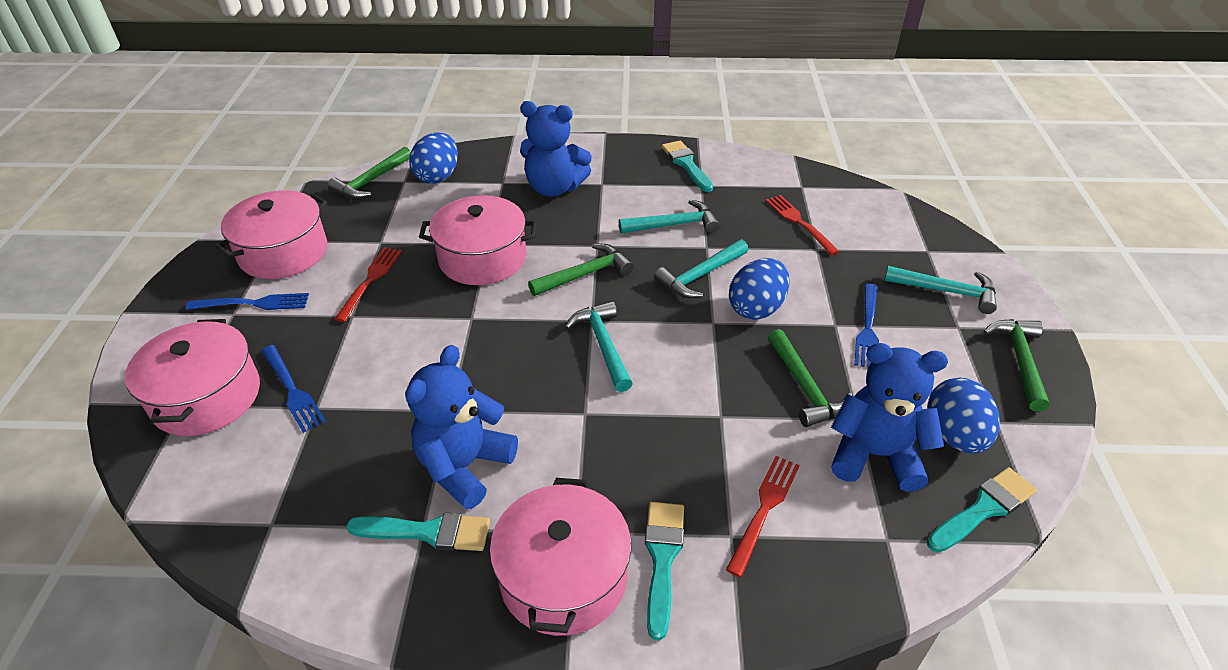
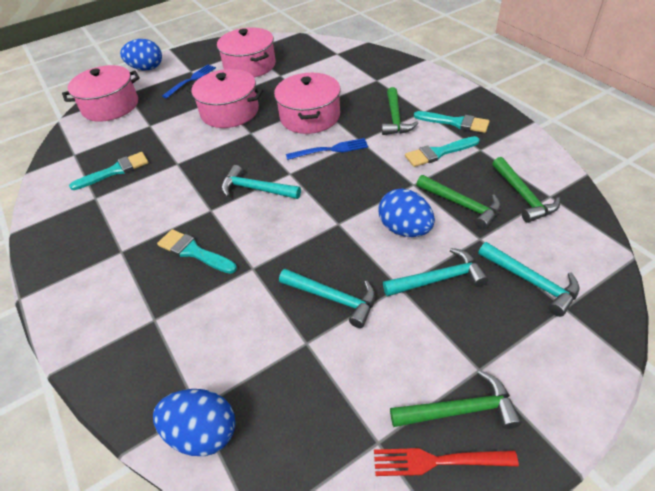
blue fork: 3 -> 2
blue teddy bear: 3 -> 0
red fork: 3 -> 1

